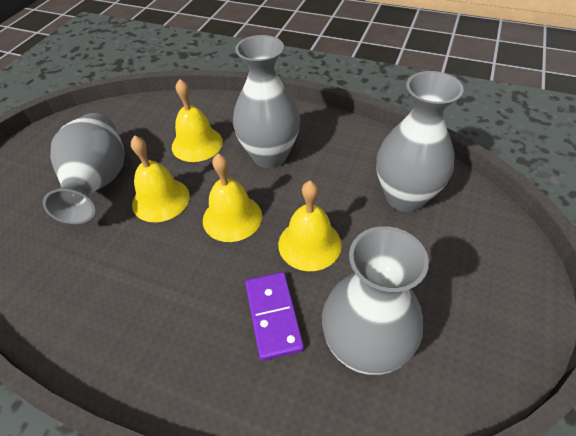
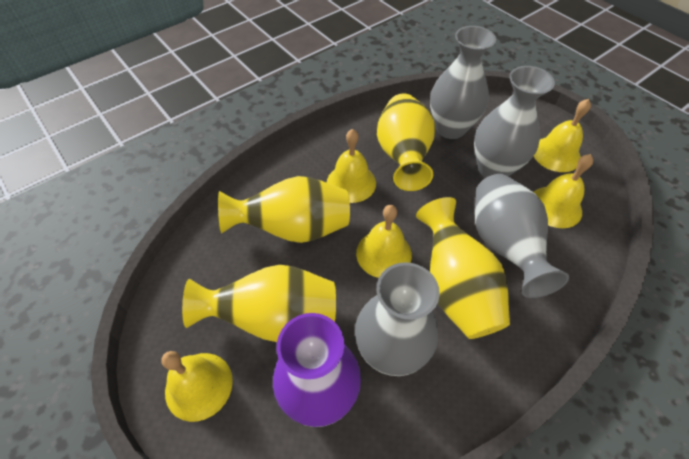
purple domino: 1 -> 0
purple vase: 0 -> 1
yellow bell: 4 -> 5
yellow vase: 0 -> 4

